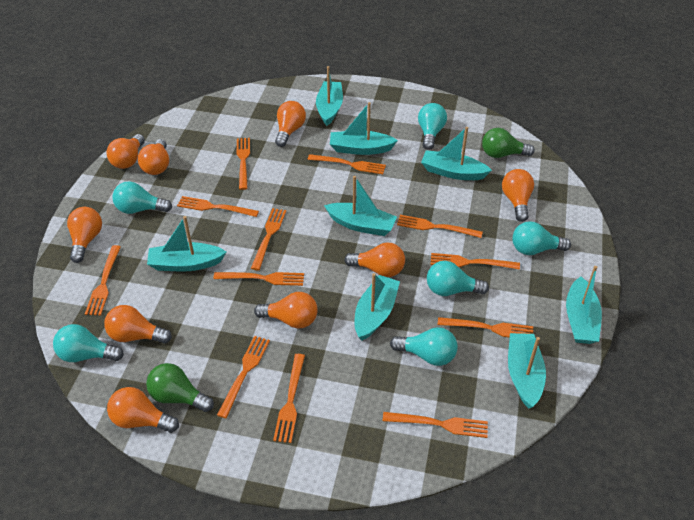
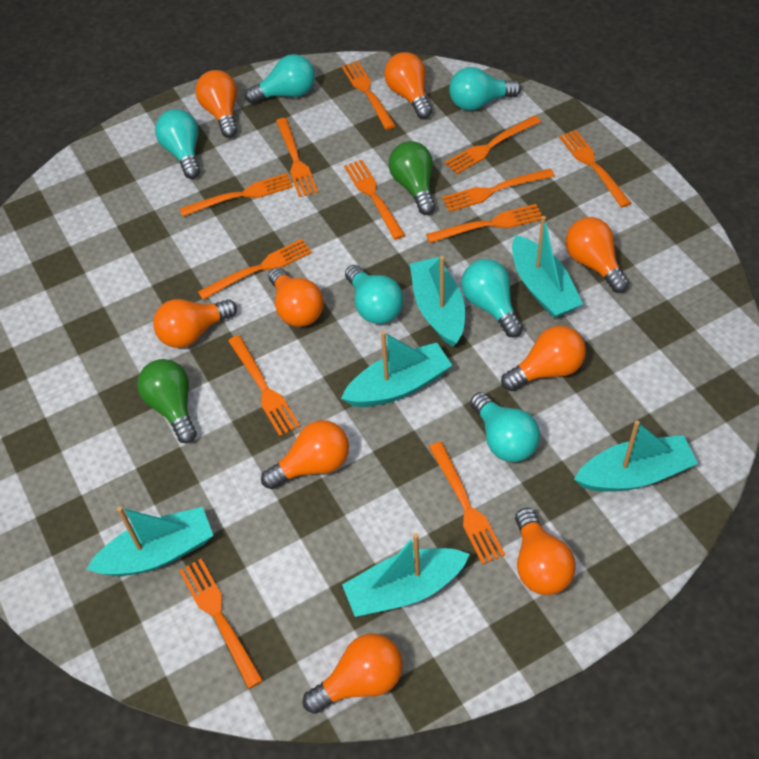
turquoise boat: 8 -> 6

